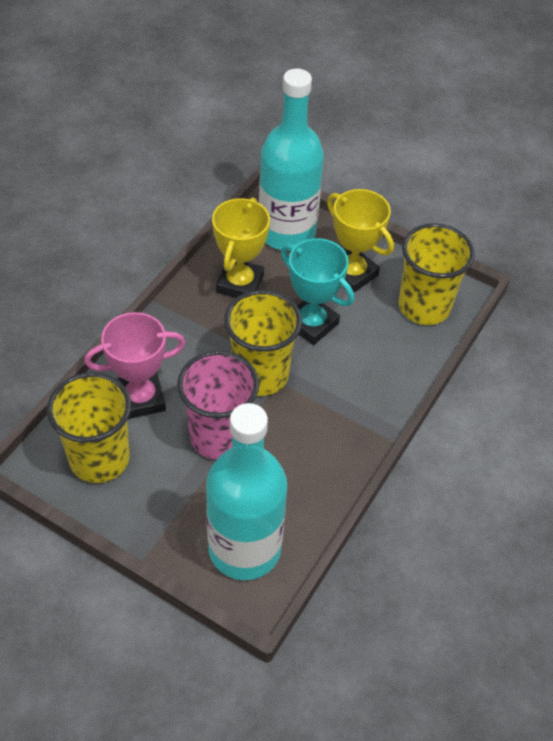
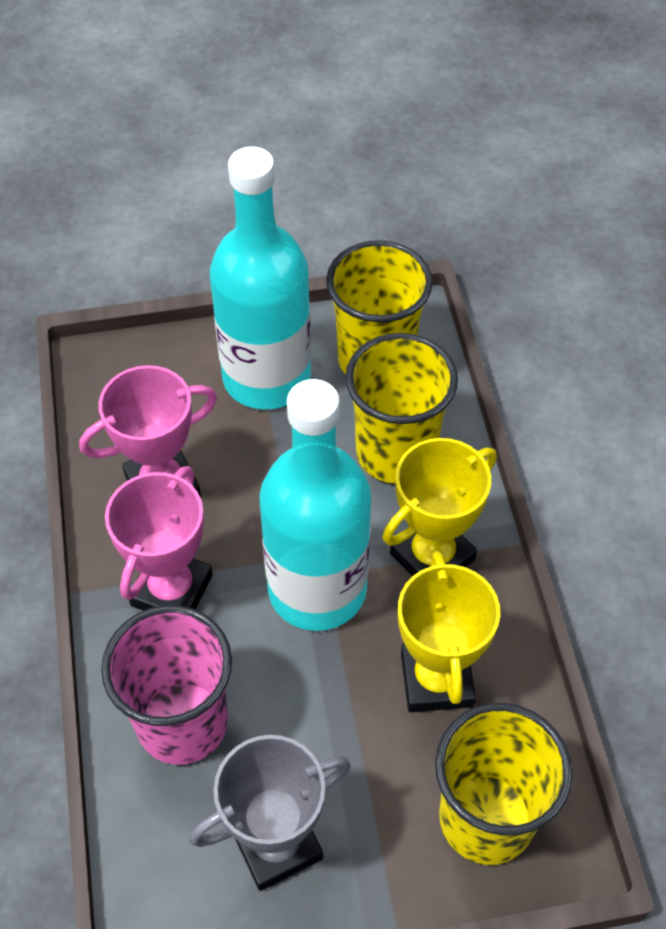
grey trophy: 0 -> 1
pink trophy: 1 -> 2
turquoise trophy: 1 -> 0

